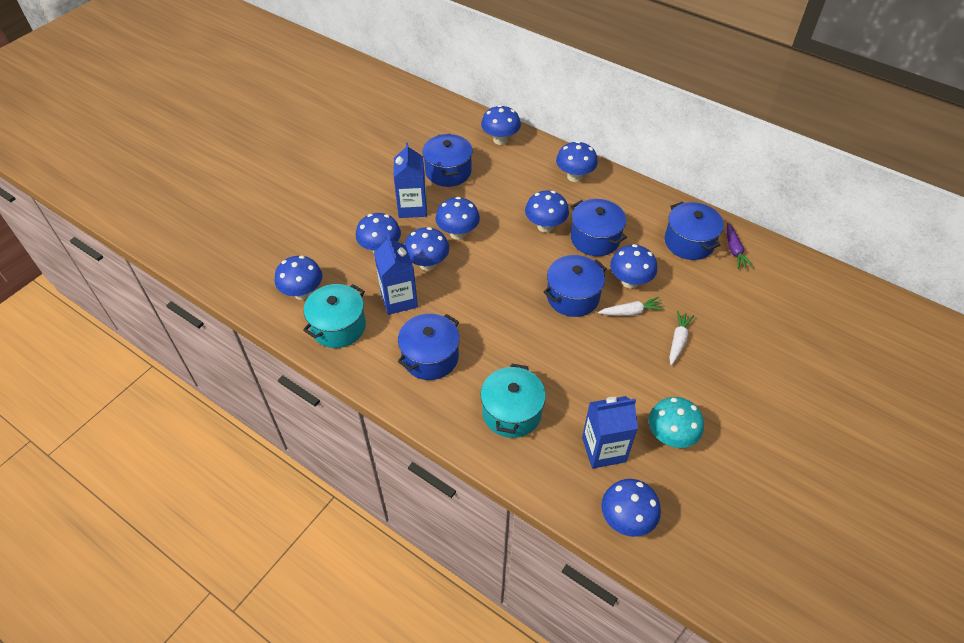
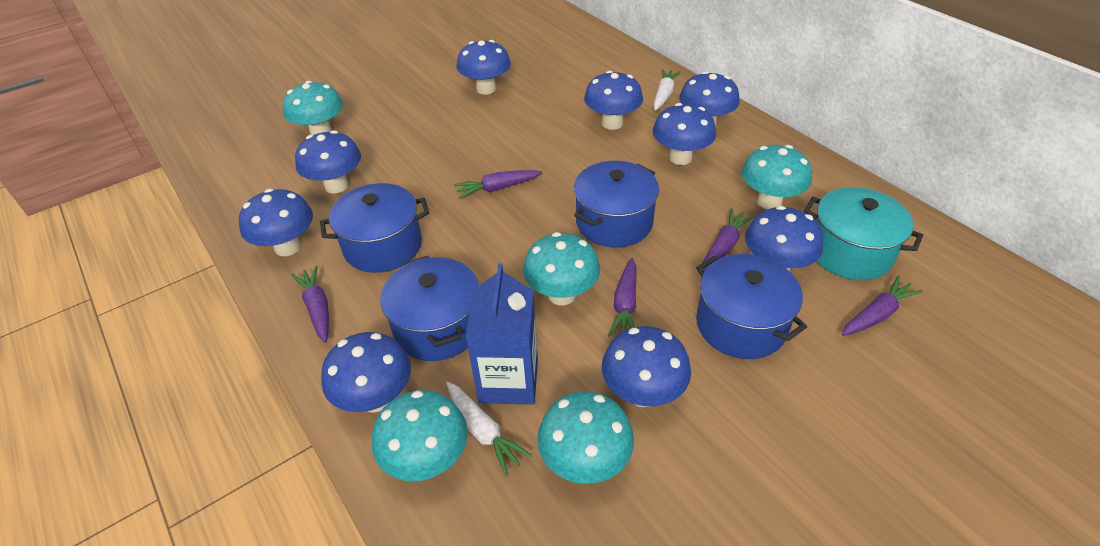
blue carton: 3 -> 1
blue pot: 5 -> 4
purple carrot: 1 -> 5
turquoise mushroom: 1 -> 5
turquoise pot: 2 -> 1

